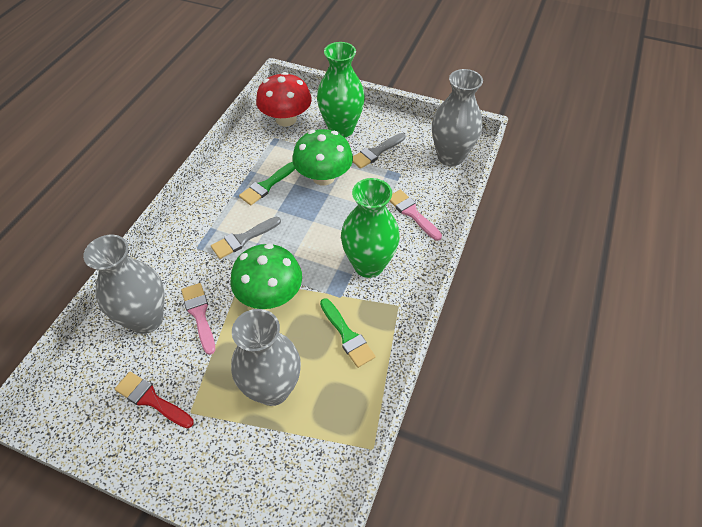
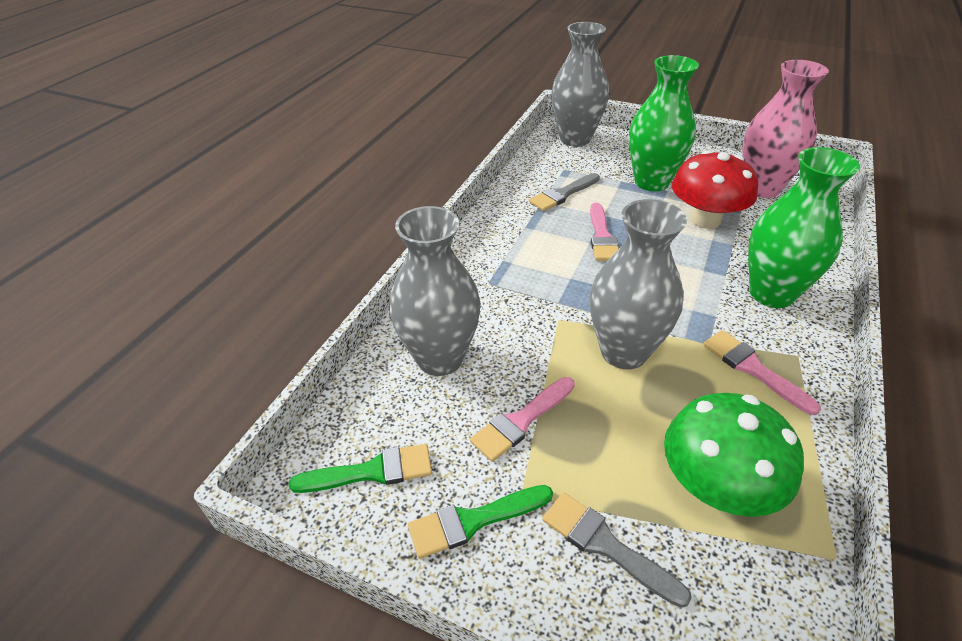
green mushroom: 2 -> 1
pink brush: 2 -> 3
pink vase: 0 -> 1
red brush: 1 -> 0

